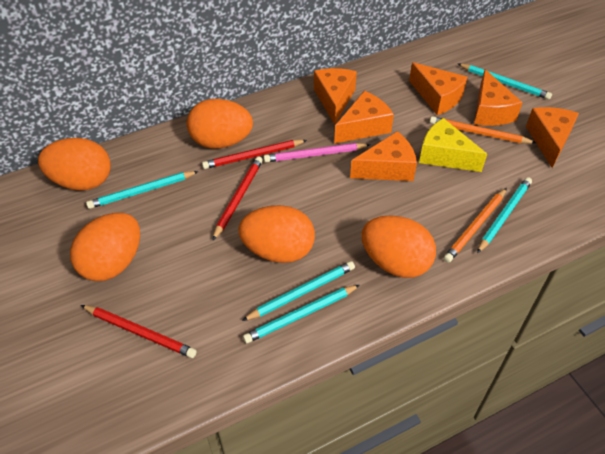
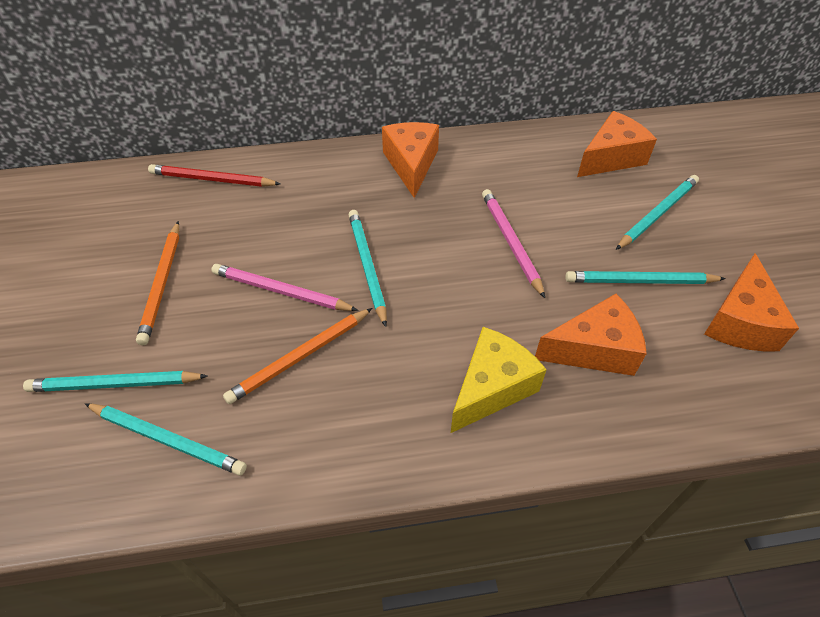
orange cheese: 6 -> 4
orange egg: 5 -> 0
pink pencil: 1 -> 2
red pencil: 3 -> 1

